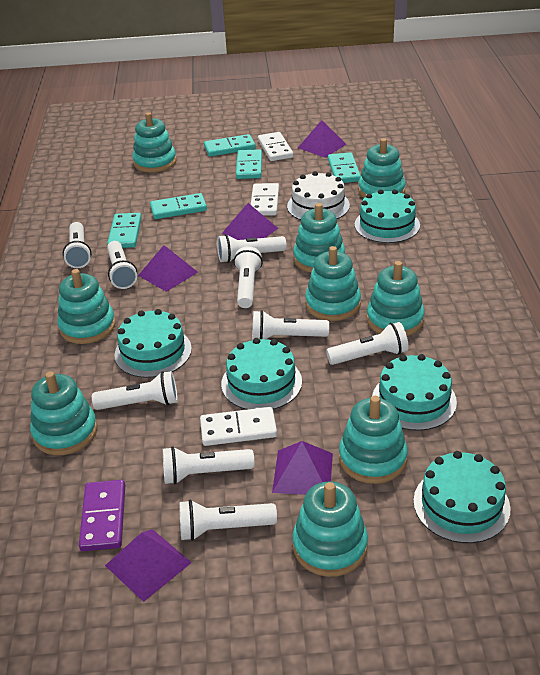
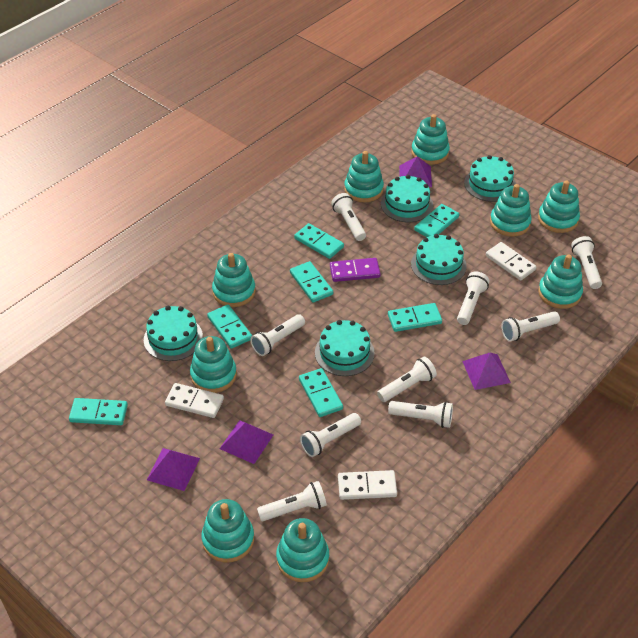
purple pyramid: 5 -> 4
turquoise domino: 5 -> 7
white cake: 1 -> 0

